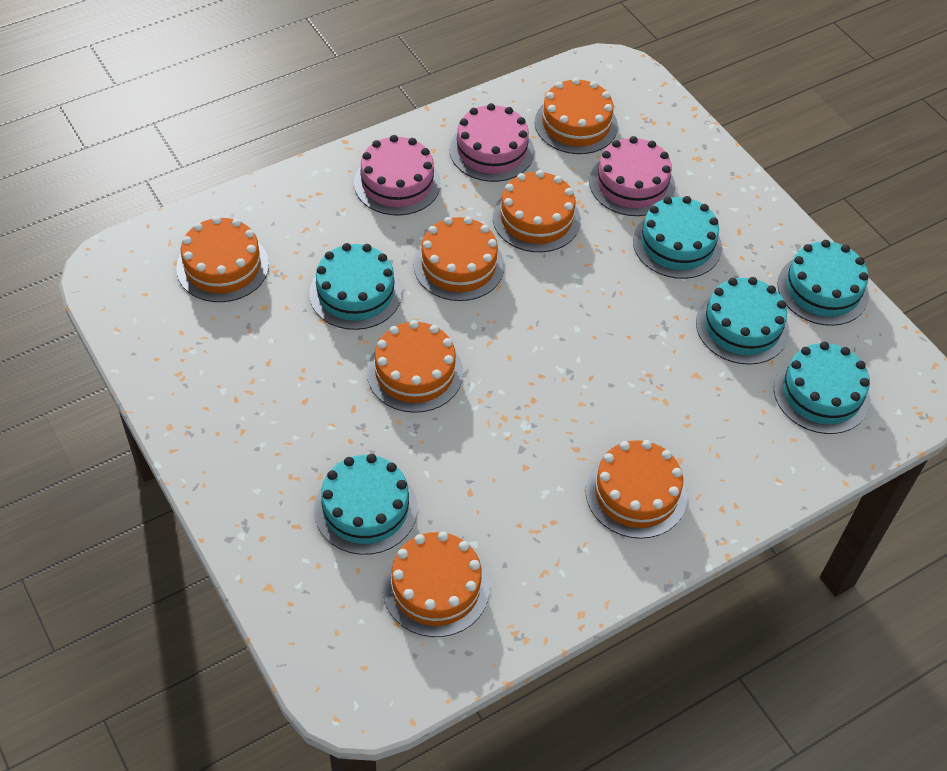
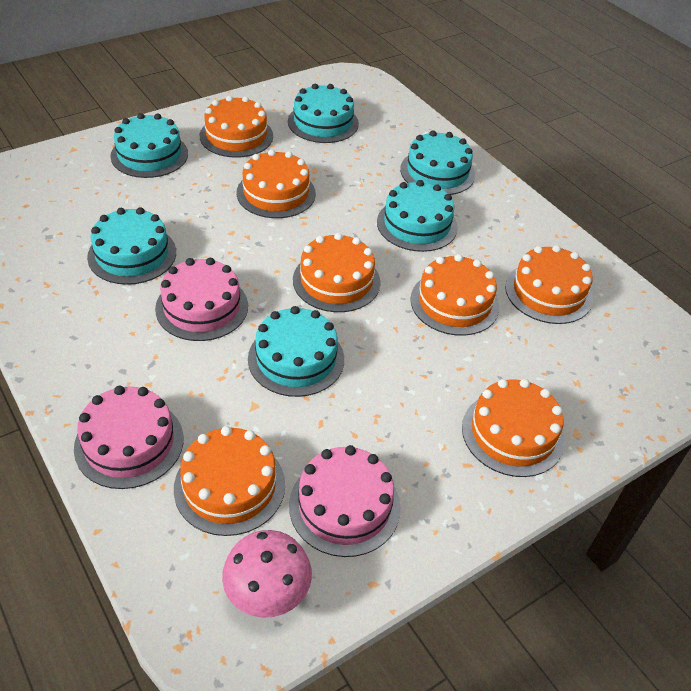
pink mushroom: 0 -> 1

